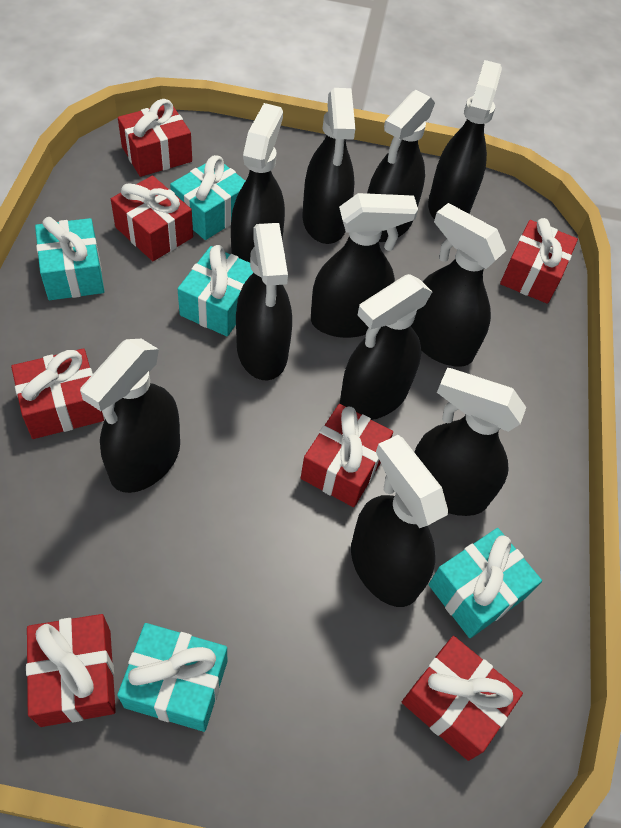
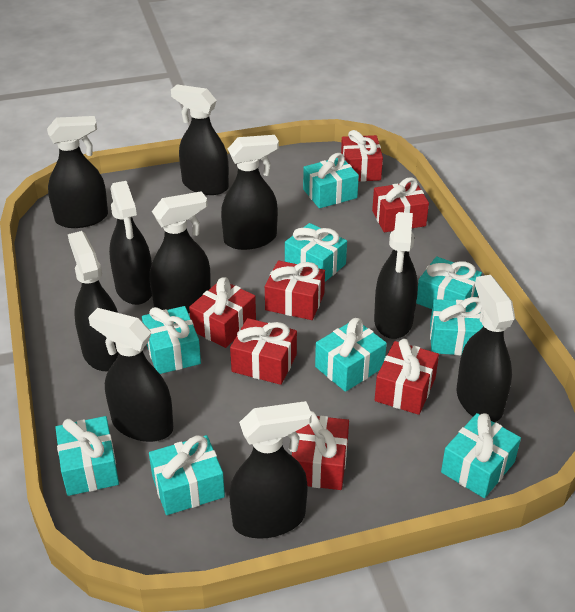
black spray bottle: 11 -> 10
turquoise gift: 5 -> 9

